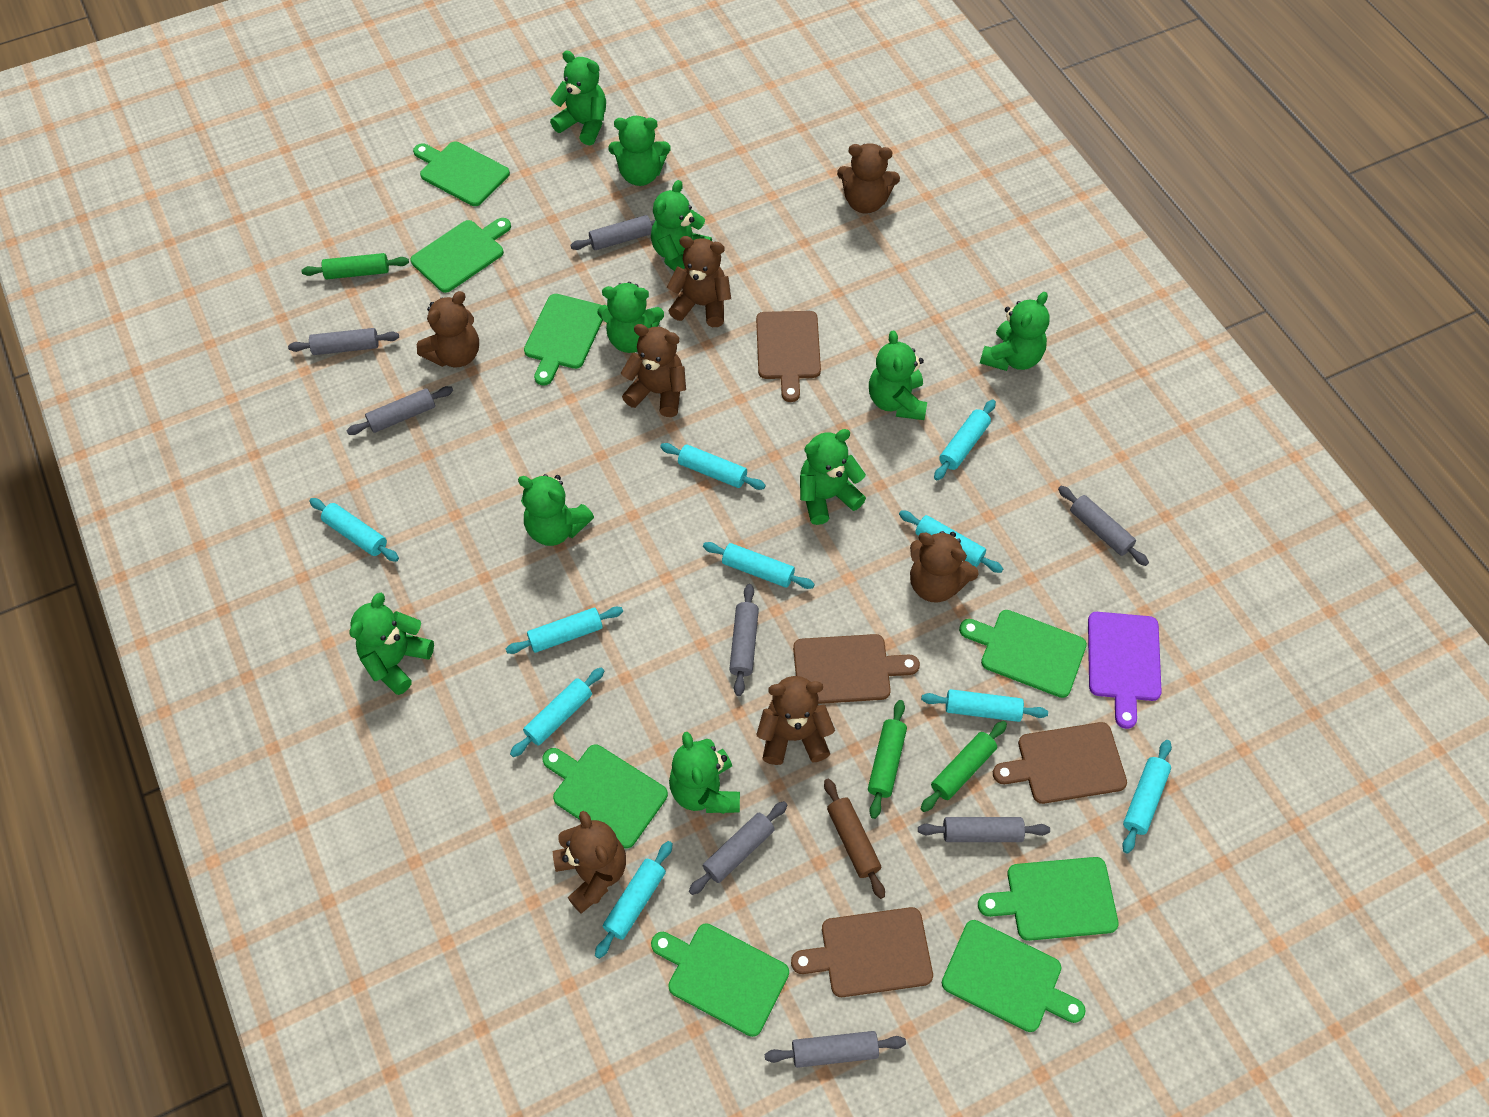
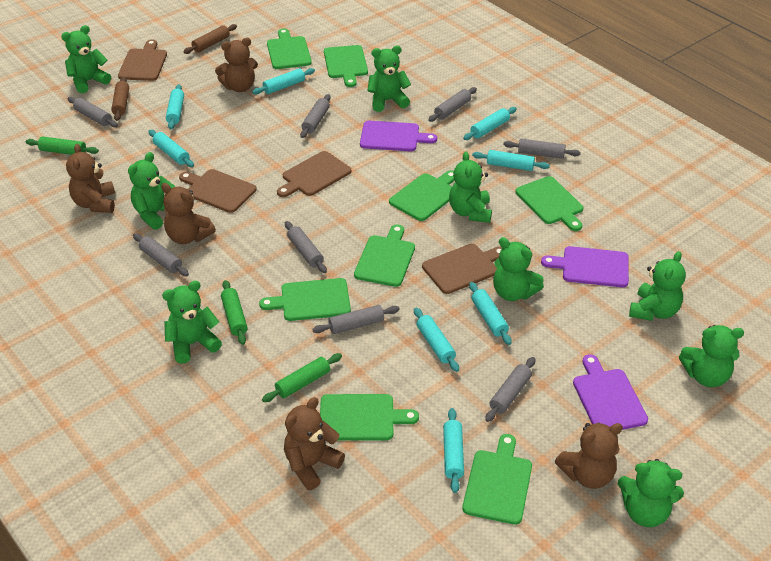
brown rolling pin: 1 -> 2
brown teddy bear: 7 -> 5
green teddy bear: 10 -> 9
purple cutting board: 1 -> 3
turquoise rolling pin: 10 -> 8

